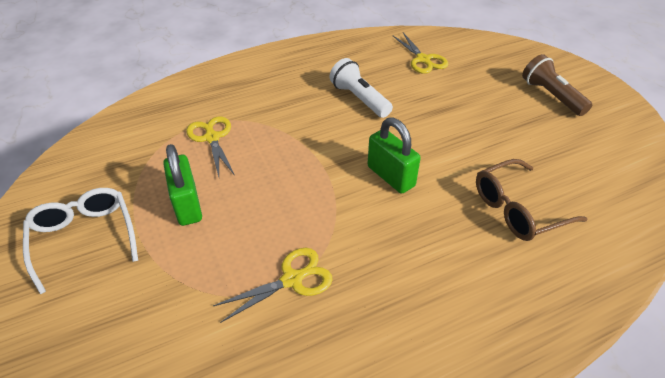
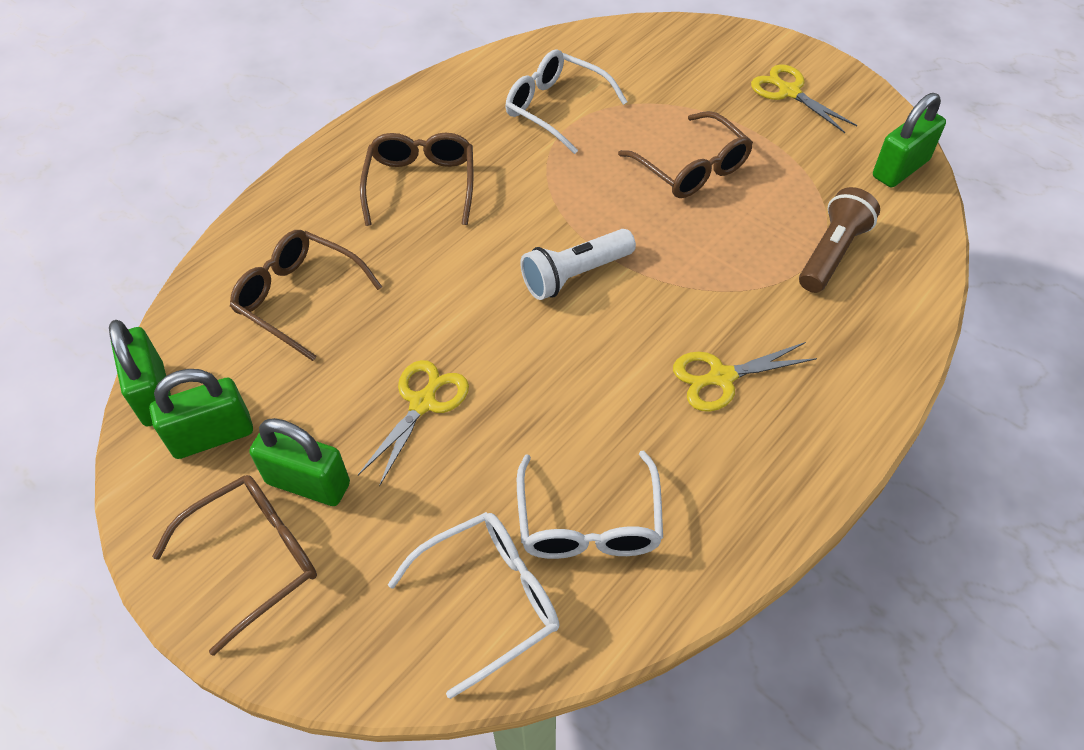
brown glasses: 1 -> 4
green padlock: 2 -> 4
white glasses: 1 -> 3

